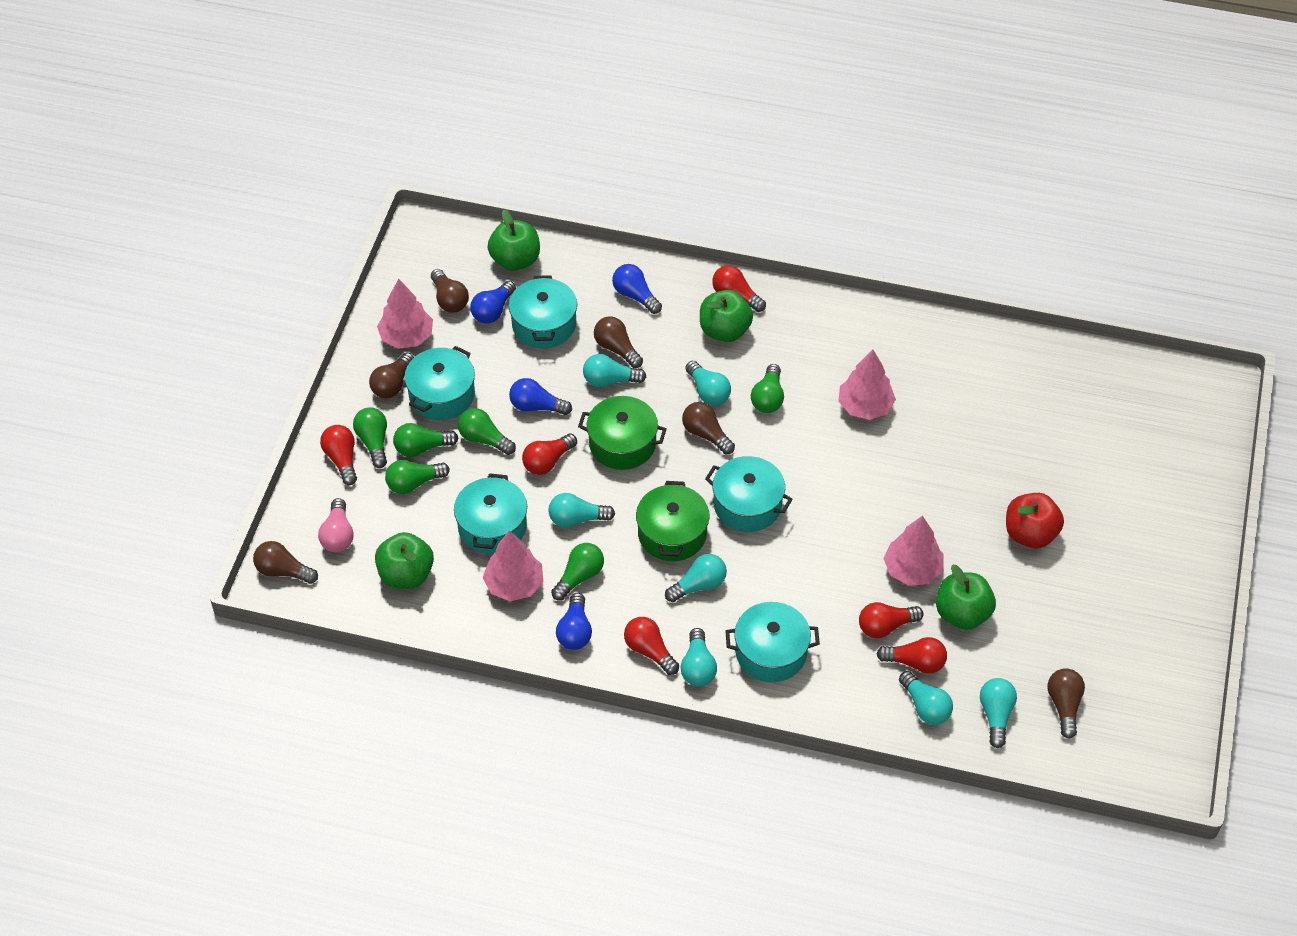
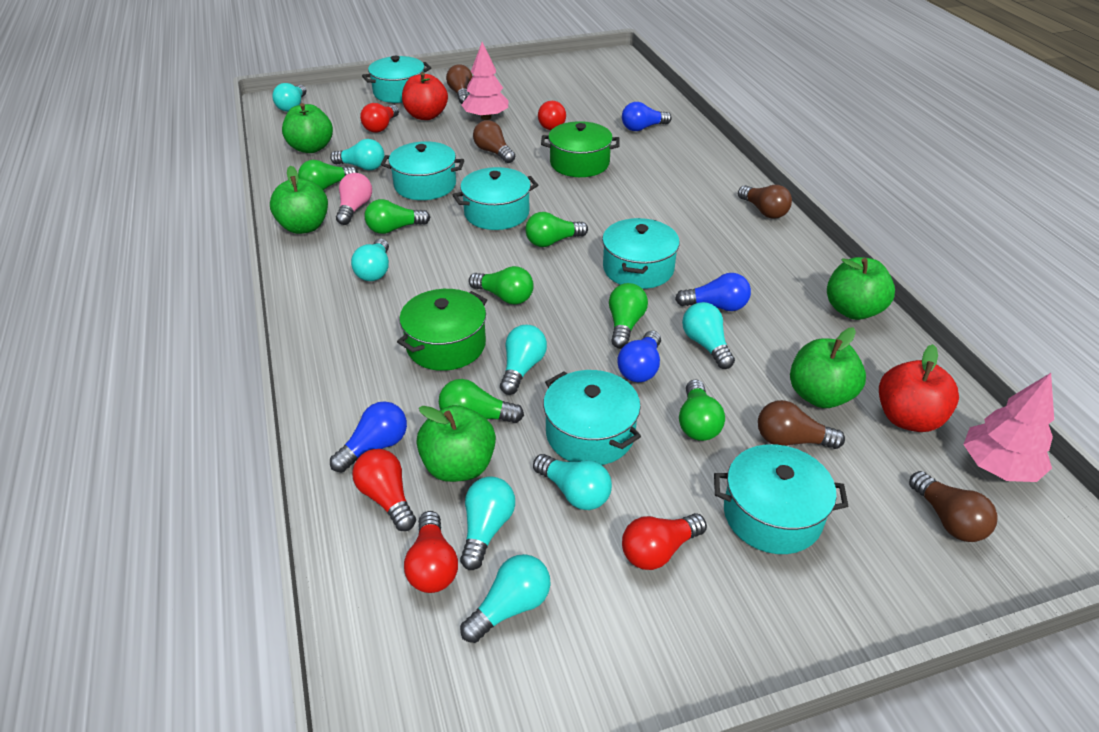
brown light bulb: 6 -> 5
green apple: 4 -> 5
green light bulb: 6 -> 7
pink tree: 4 -> 2
red apple: 1 -> 2
red light bulb: 6 -> 5
turquoise light bulb: 7 -> 8
turquoise pot: 5 -> 6

